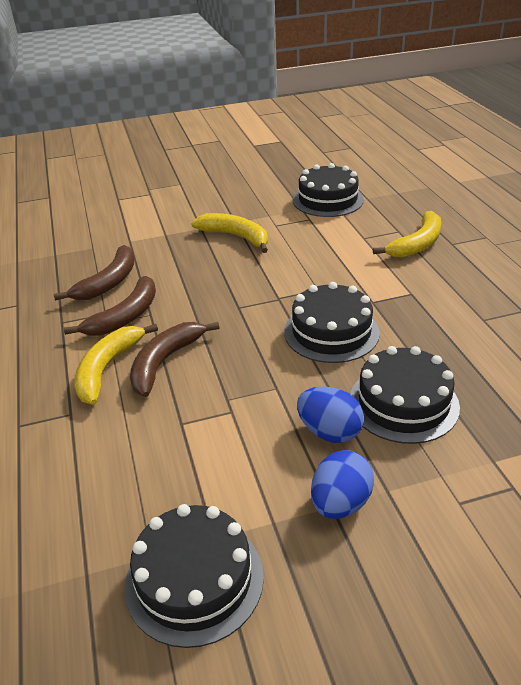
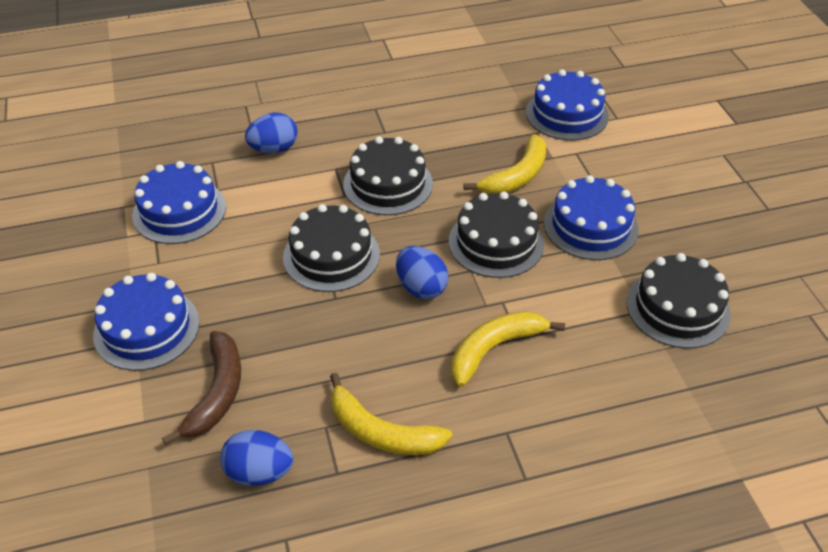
blue cake: 0 -> 4
blue egg: 2 -> 3
brown banana: 3 -> 1

